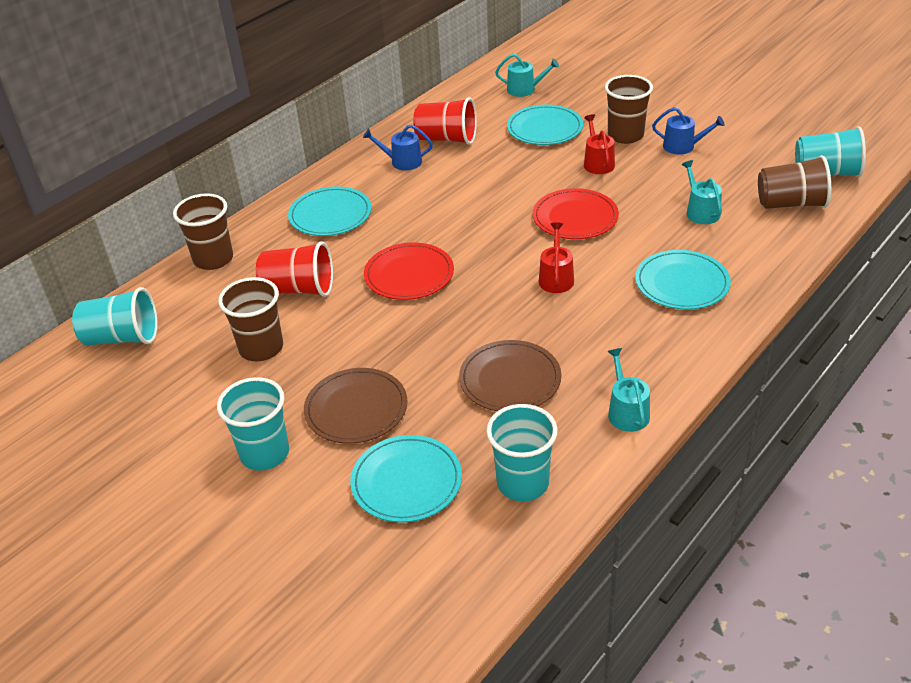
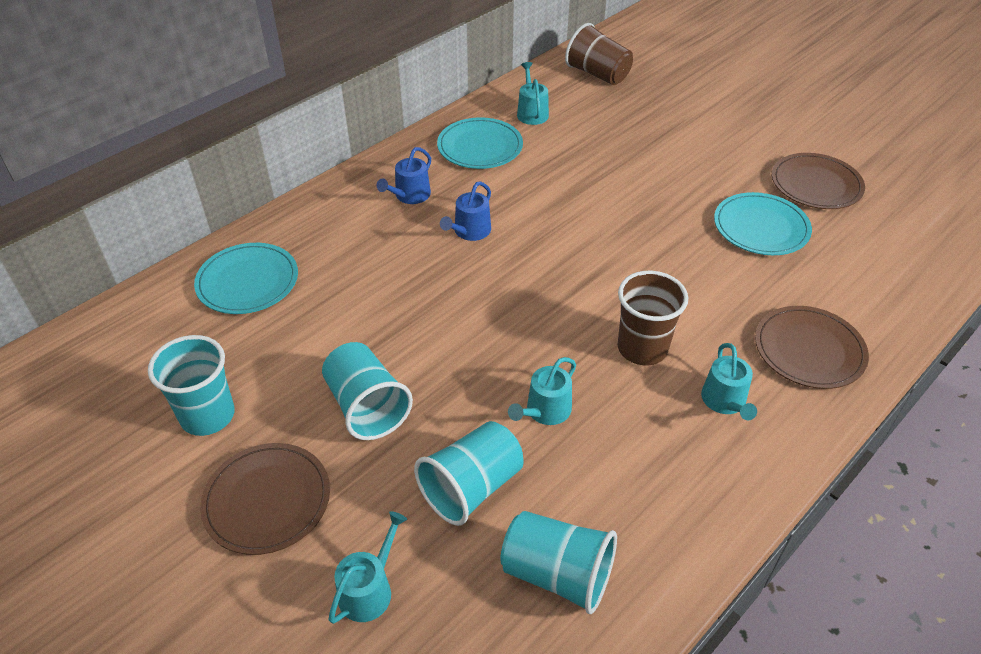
brown cup: 4 -> 2
brown plate: 2 -> 3
red cup: 2 -> 0
red plate: 2 -> 0
red watering can: 2 -> 0
turquoise plate: 4 -> 3
turquoise watering can: 3 -> 4

